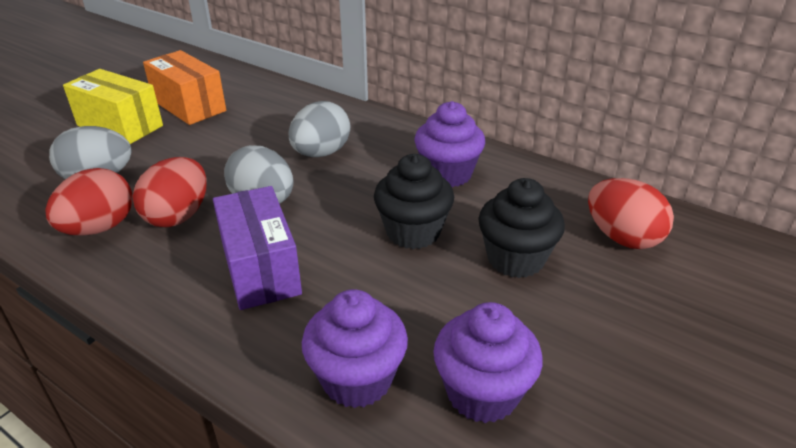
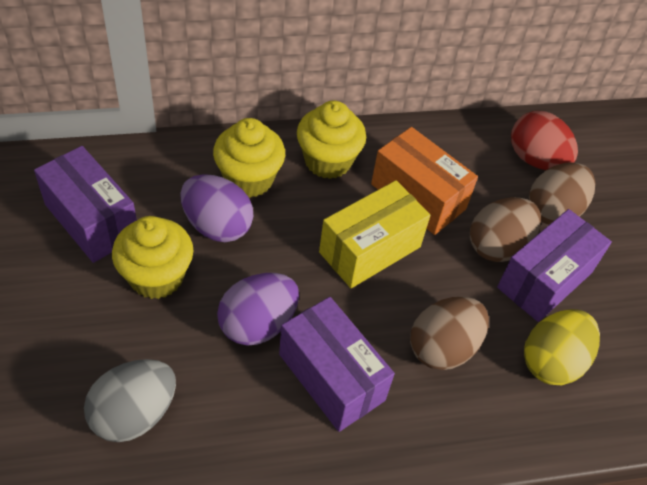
black cupcake: 2 -> 0
brown egg: 0 -> 3
grey egg: 3 -> 1
purple box: 1 -> 3
purple cupcake: 3 -> 0
purple egg: 0 -> 2
red egg: 3 -> 1
yellow cupcake: 0 -> 3
yellow egg: 0 -> 1

